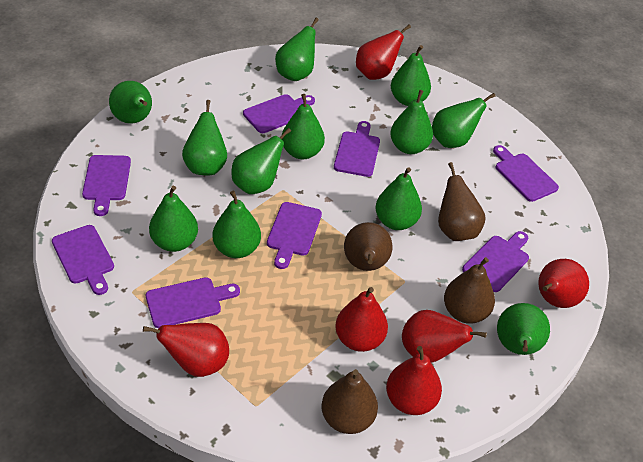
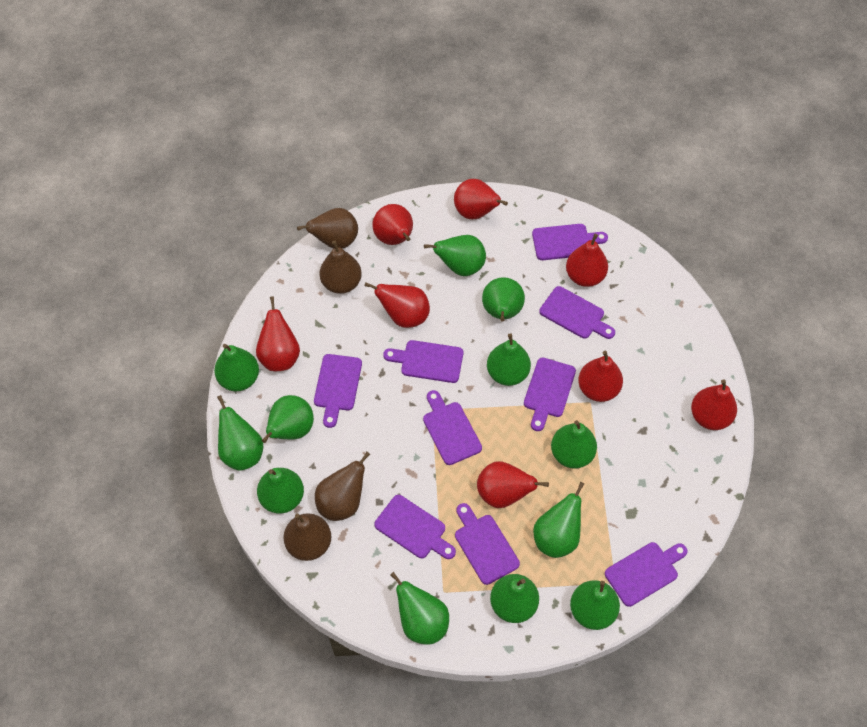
purple cutting board: 8 -> 9
red pear: 6 -> 8

